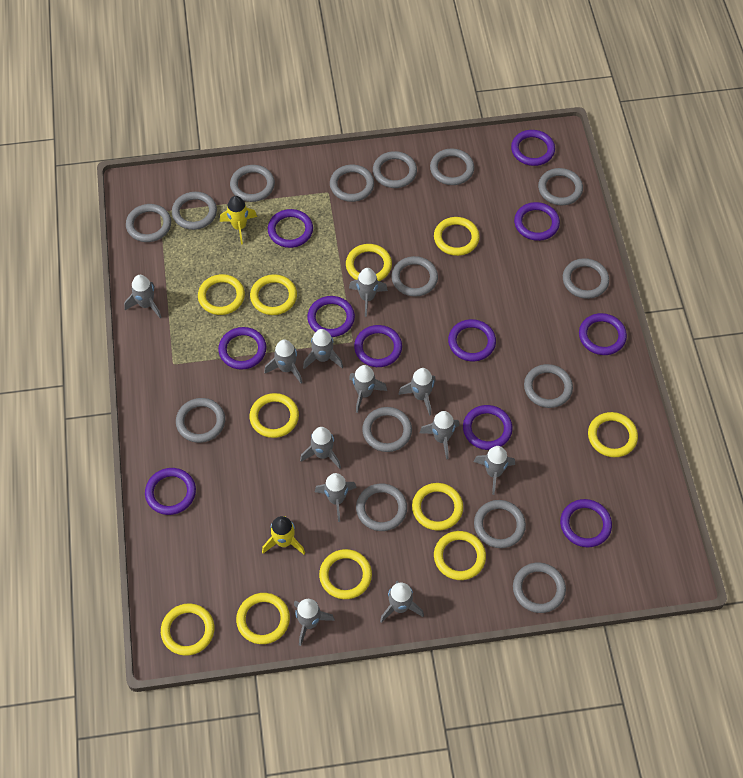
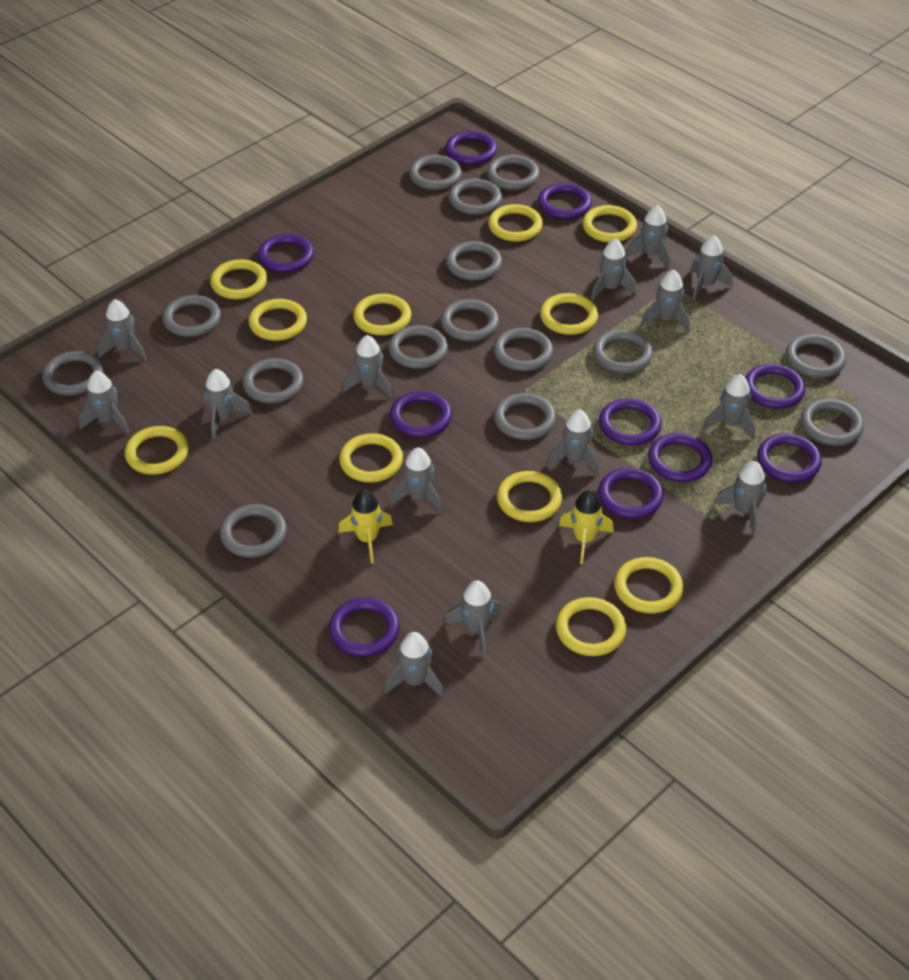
grey rocket: 12 -> 14
purple ring: 11 -> 10

